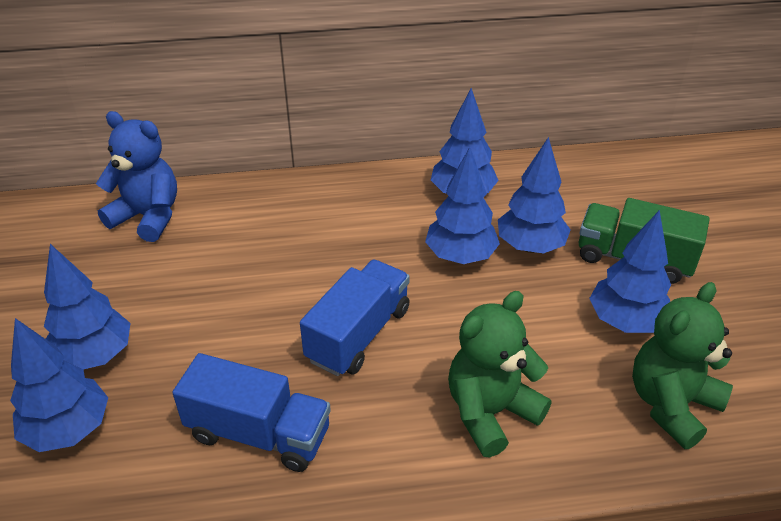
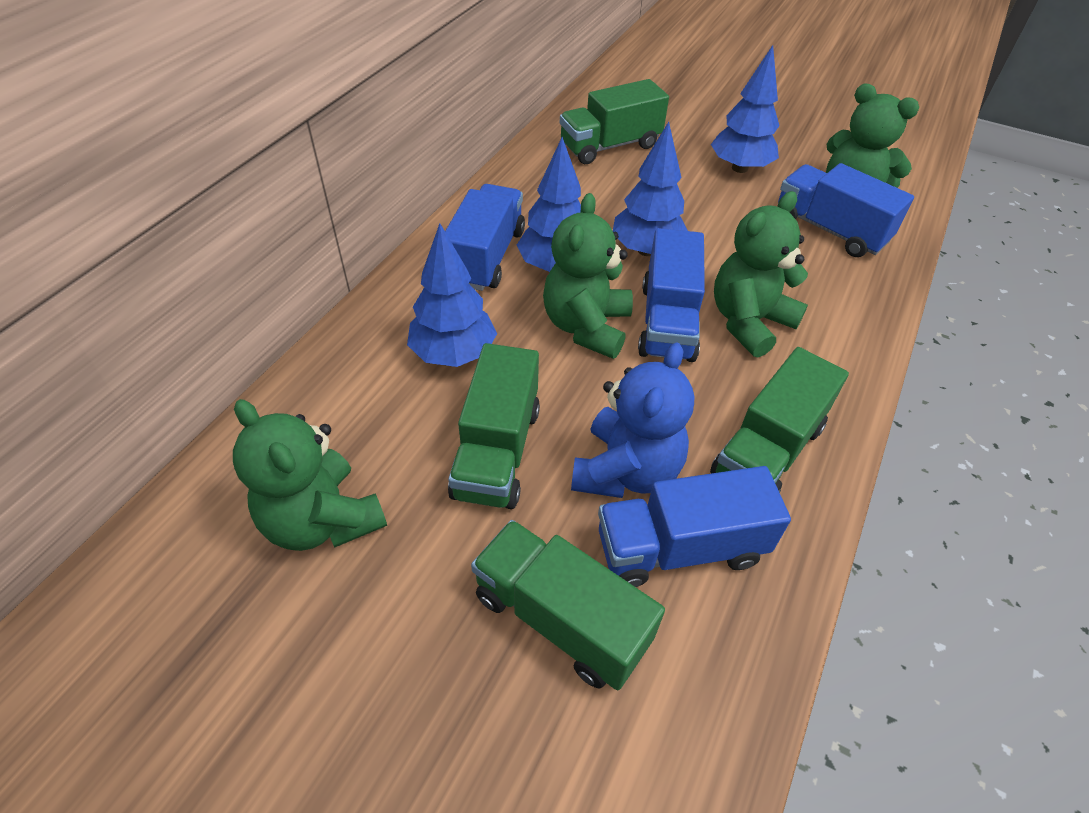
blue tree: 6 -> 4
blue truck: 2 -> 4
green teddy bear: 2 -> 4
green truck: 1 -> 4

